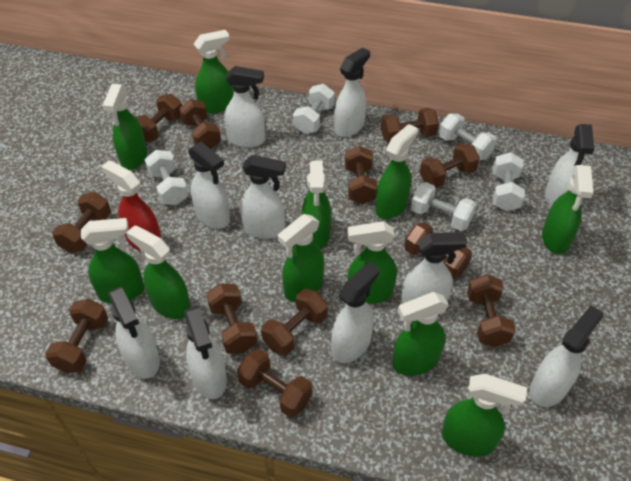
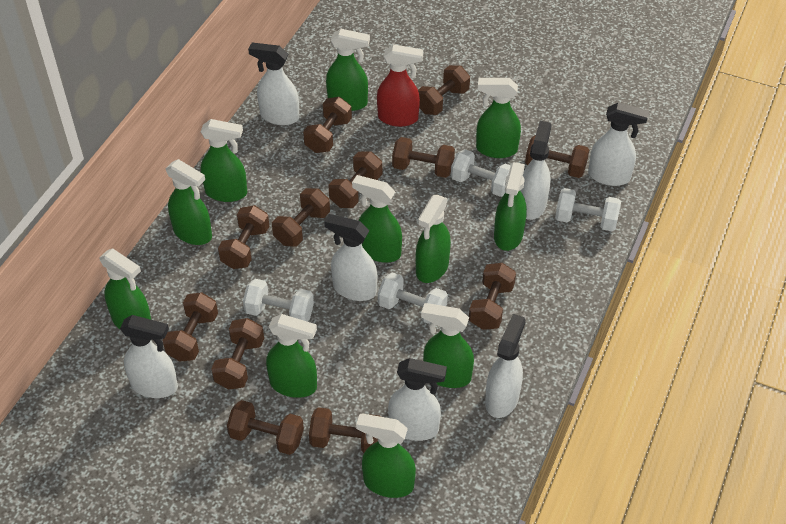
white dumbbell: 5 -> 4
white spray bottle: 10 -> 7

